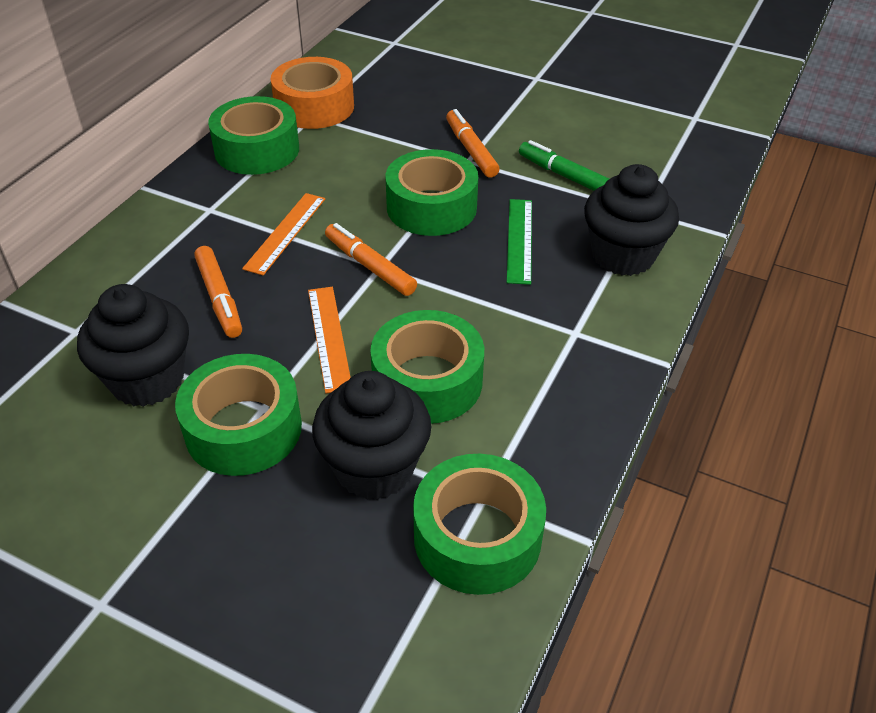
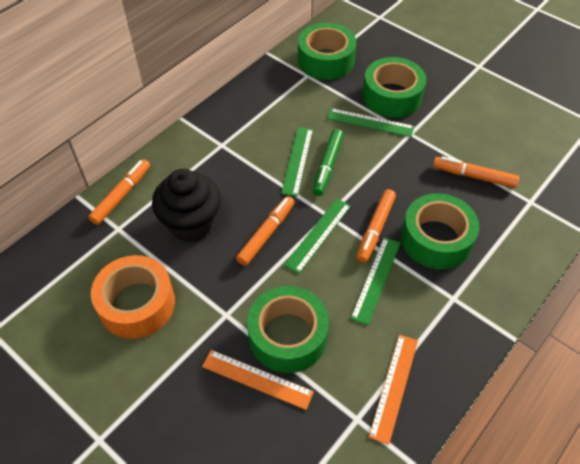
black cupcake: 3 -> 1
green ruler: 1 -> 4
green tape: 5 -> 4
orange marker: 3 -> 4

